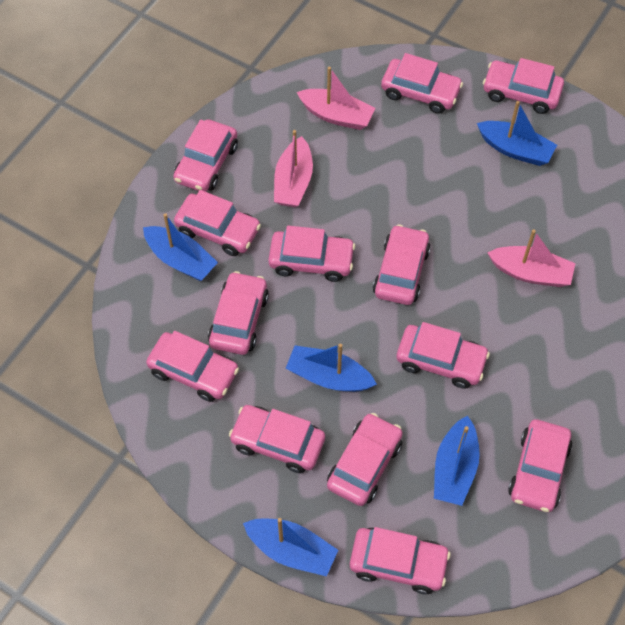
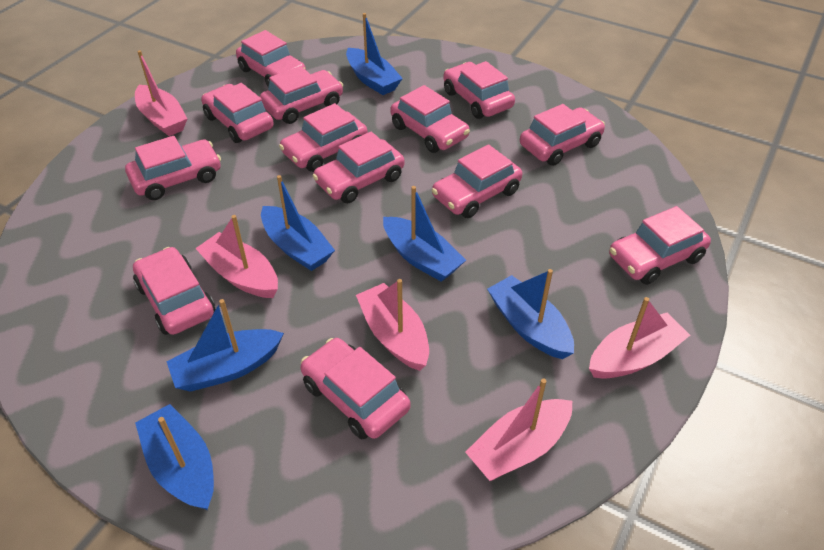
blue boat: 5 -> 6
pink boat: 3 -> 5

